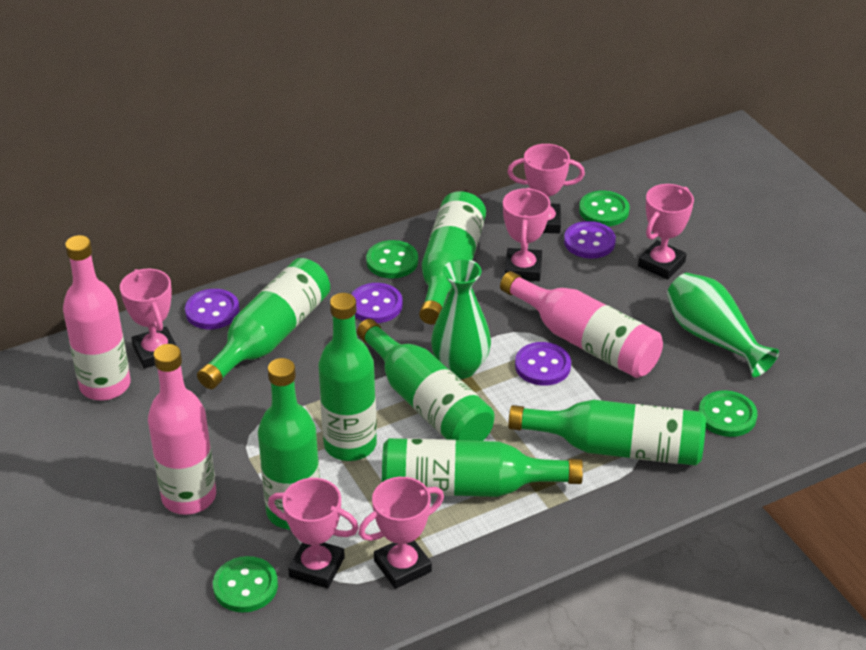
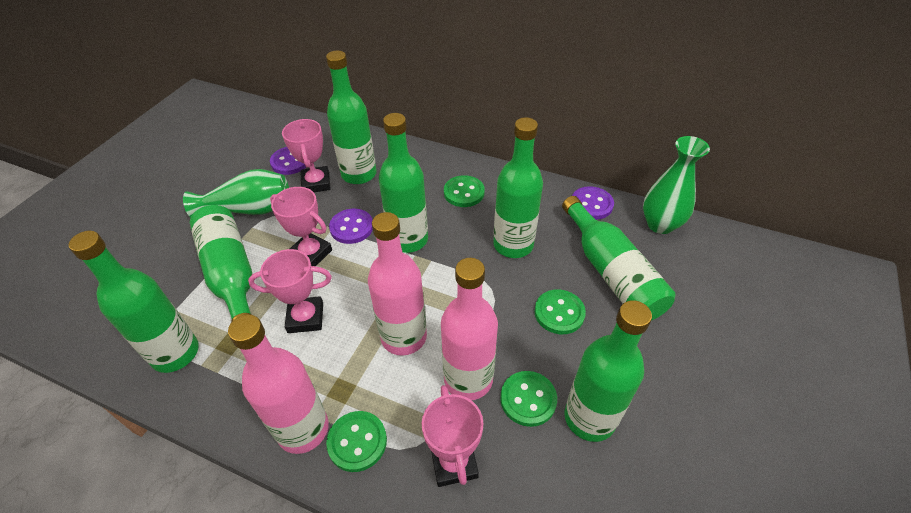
pink trophy: 6 -> 4
purple button: 4 -> 3

